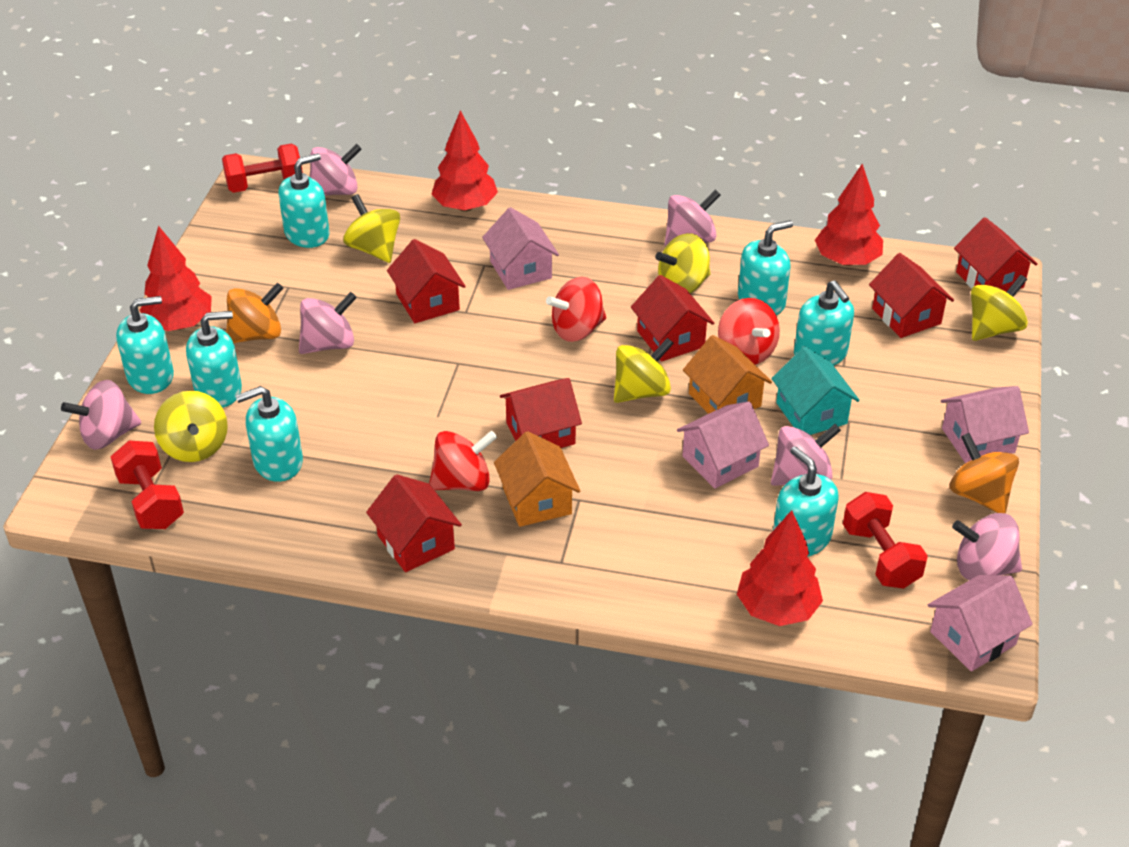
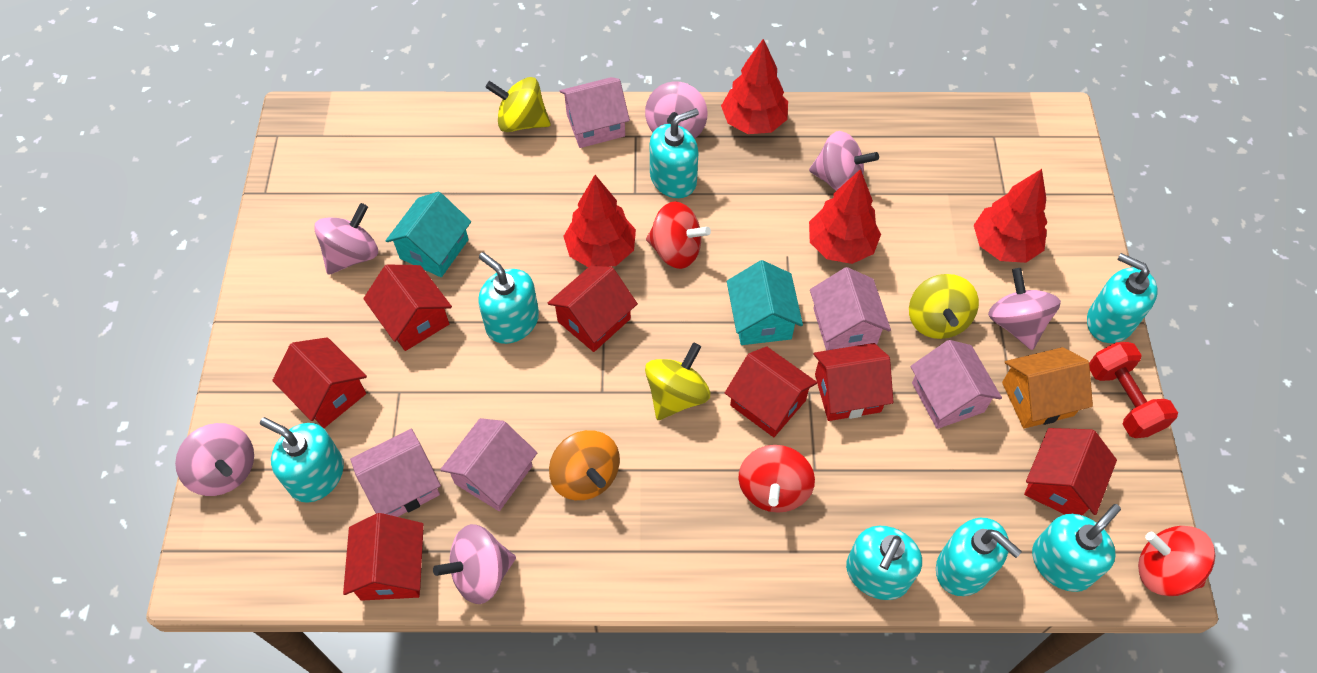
orange house: 2 -> 1
orange spinning top: 2 -> 1
pink house: 4 -> 5
red dumbbell: 3 -> 1
red house: 6 -> 7
turquoise house: 1 -> 2
yellow spinning top: 5 -> 3

